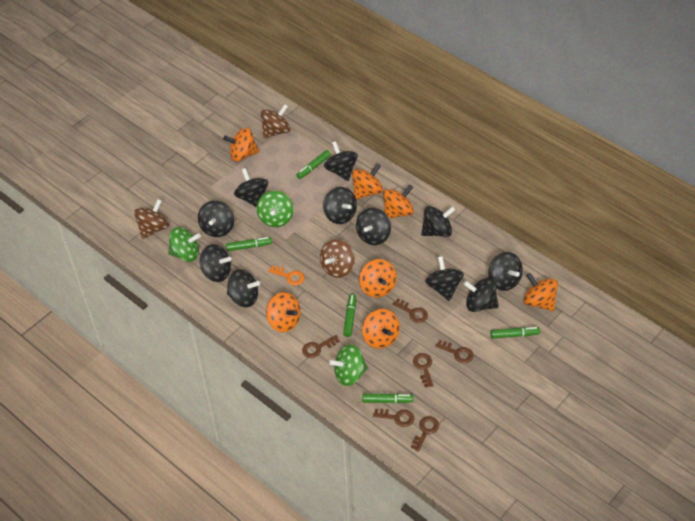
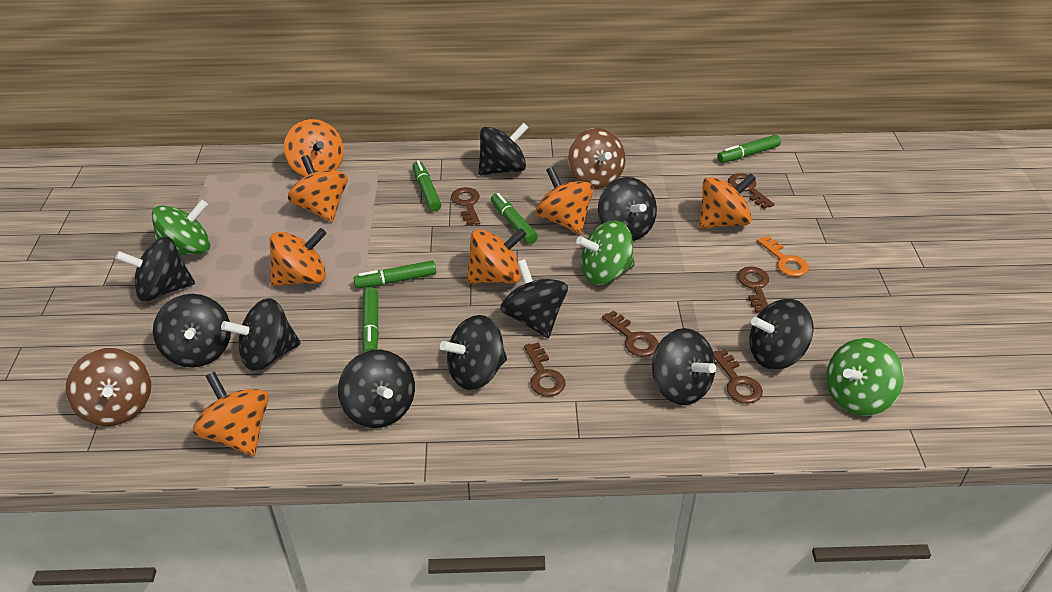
black spinning top: 11 -> 10
brown spinning top: 3 -> 2

